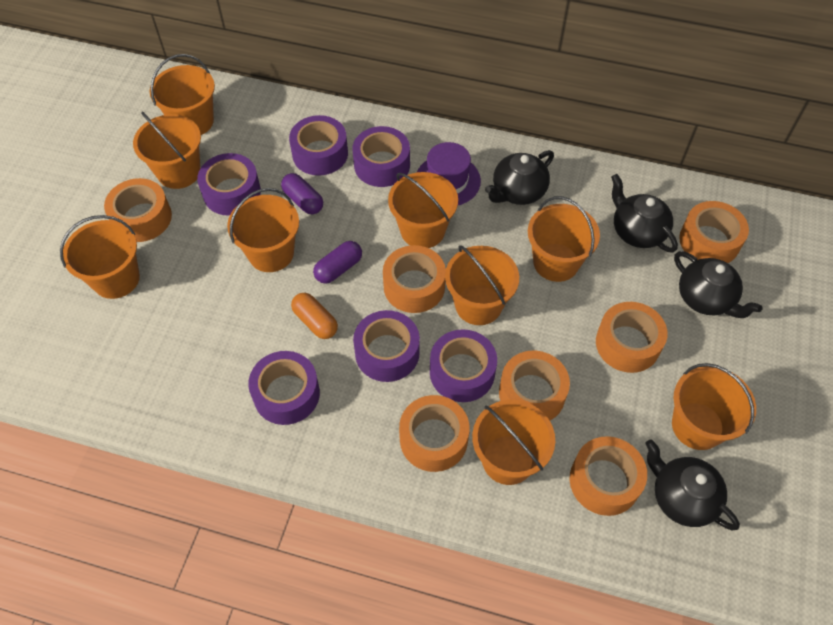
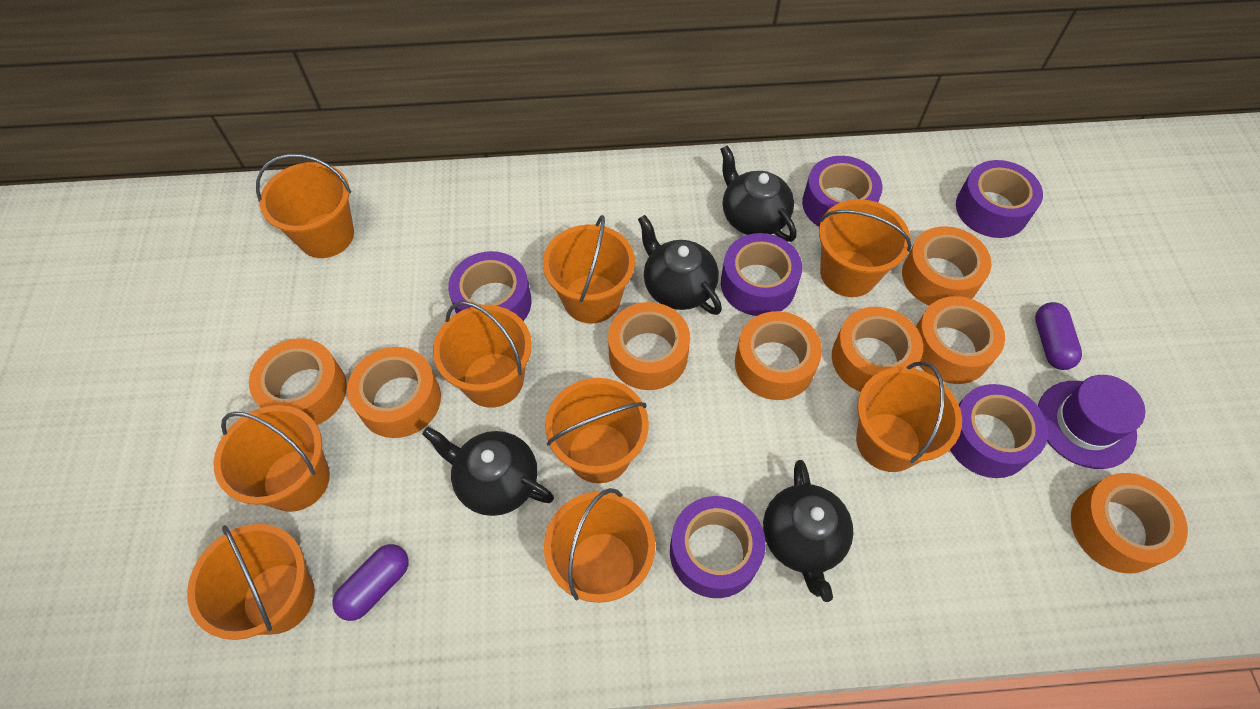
orange capsule: 1 -> 0
orange tape: 7 -> 8

